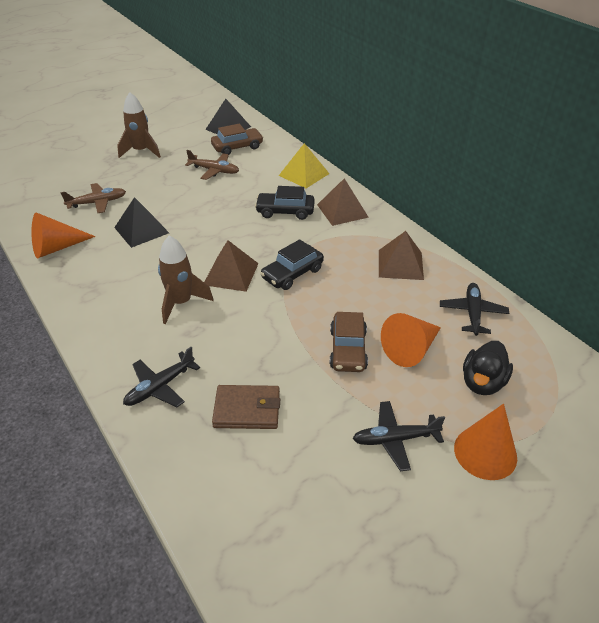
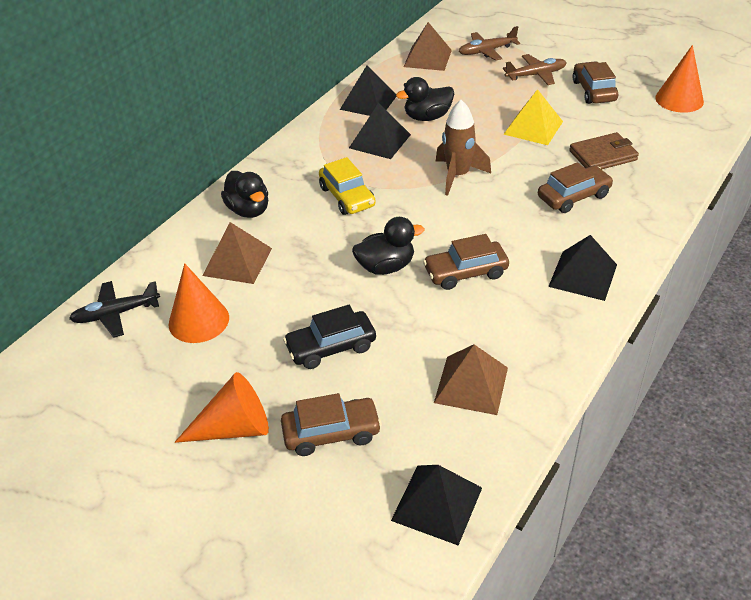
black car: 2 -> 1
black duck: 1 -> 3
black plane: 3 -> 1
black pyramid: 2 -> 4
brown car: 2 -> 4
brown rocket: 2 -> 1
yellow car: 0 -> 1

